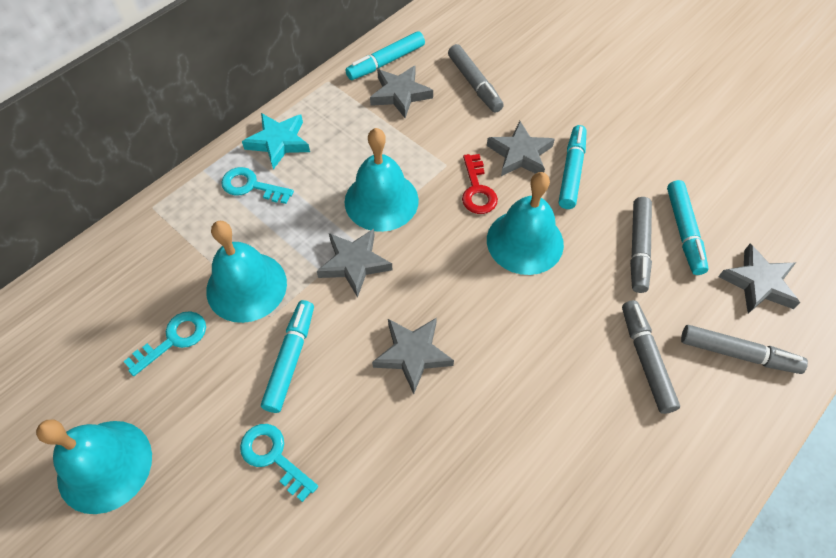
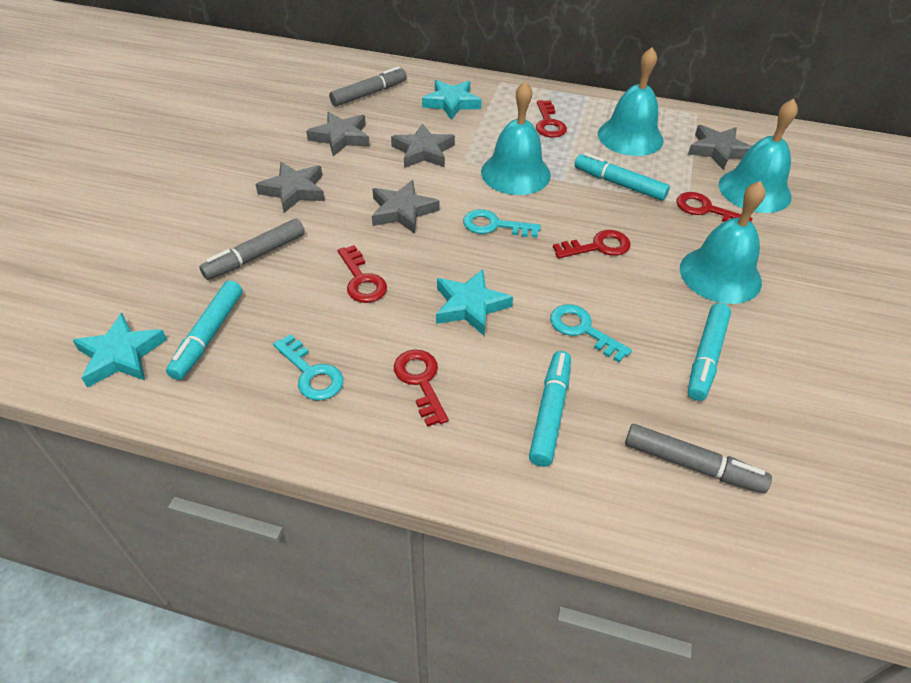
grey marker: 4 -> 3
red key: 1 -> 5
turquoise star: 1 -> 3

